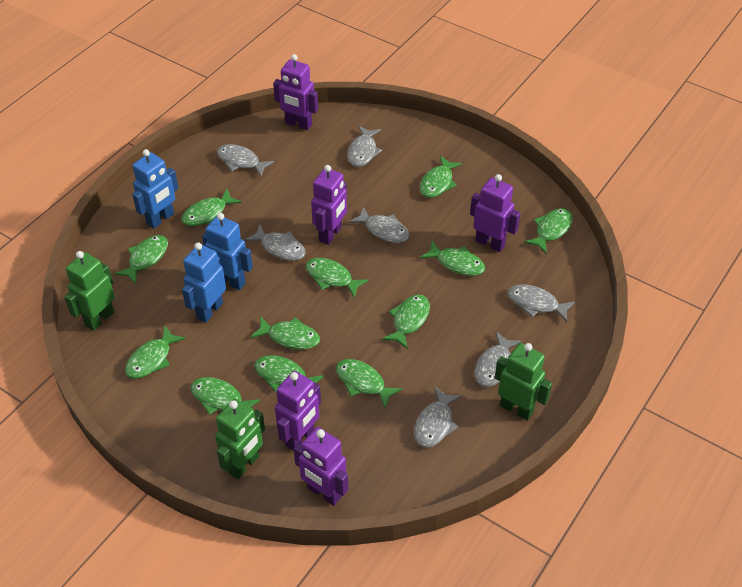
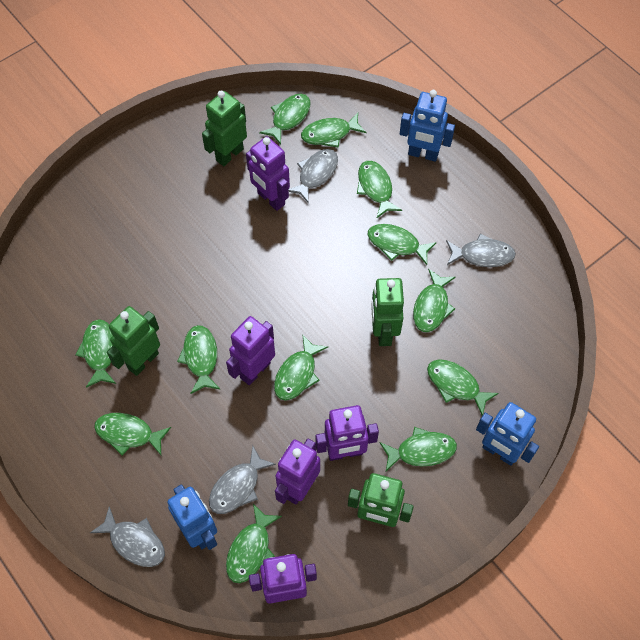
green robot: 3 -> 4
grey fish: 7 -> 4

